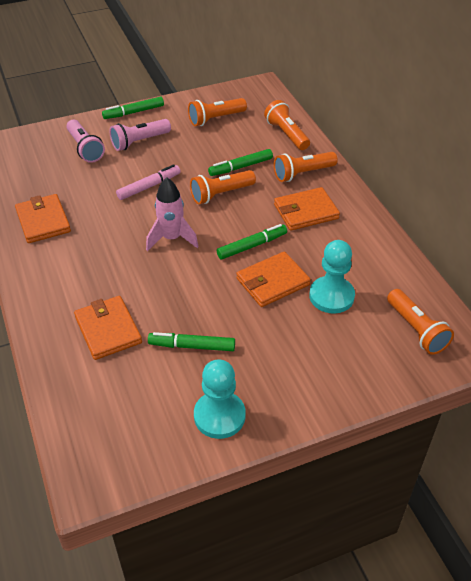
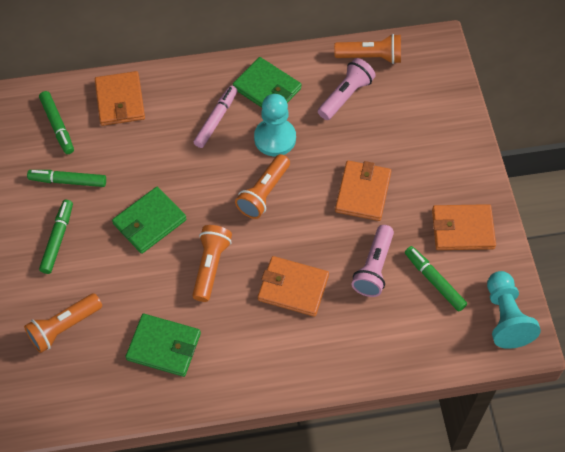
green wallet: 0 -> 3
orange flashlight: 5 -> 4
pink rocket: 1 -> 0

